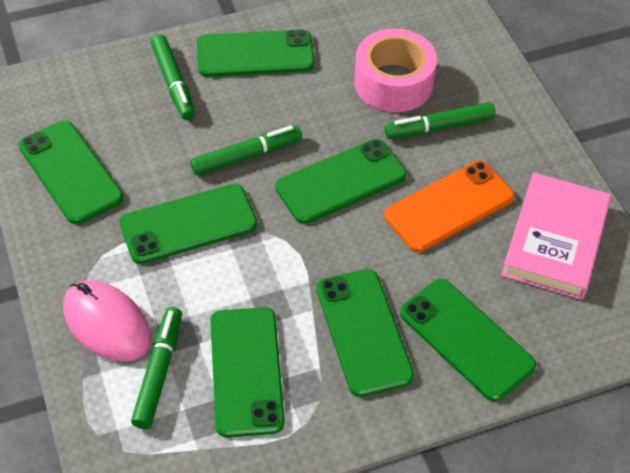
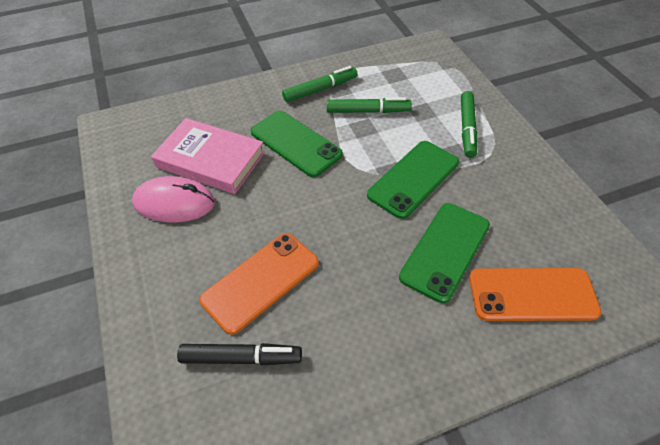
black marker: 0 -> 1
green marker: 4 -> 3
green phone: 7 -> 3
orange phone: 1 -> 2
pink tape: 1 -> 0

